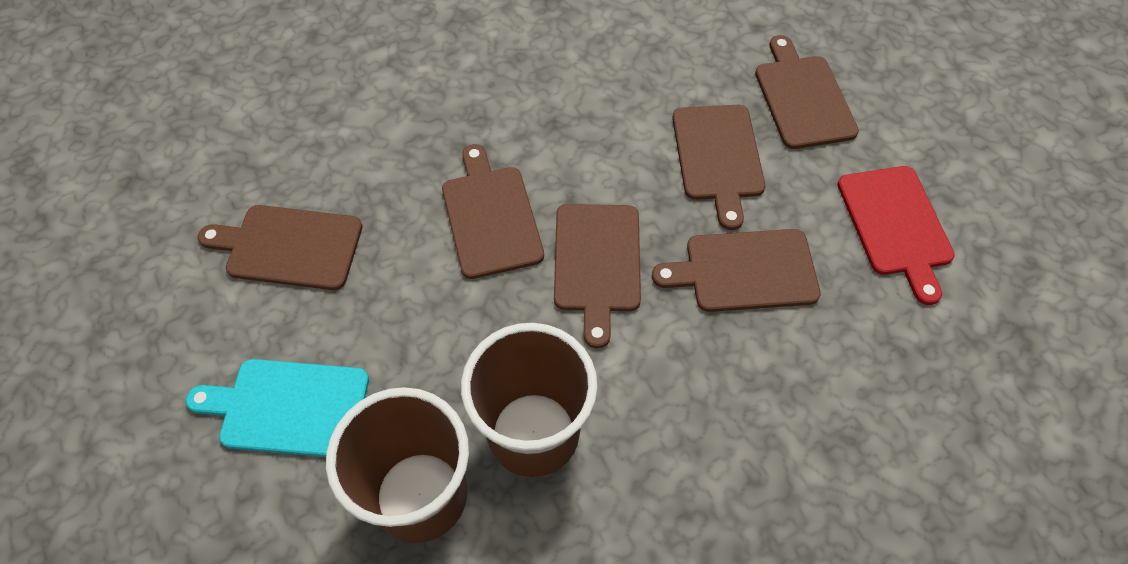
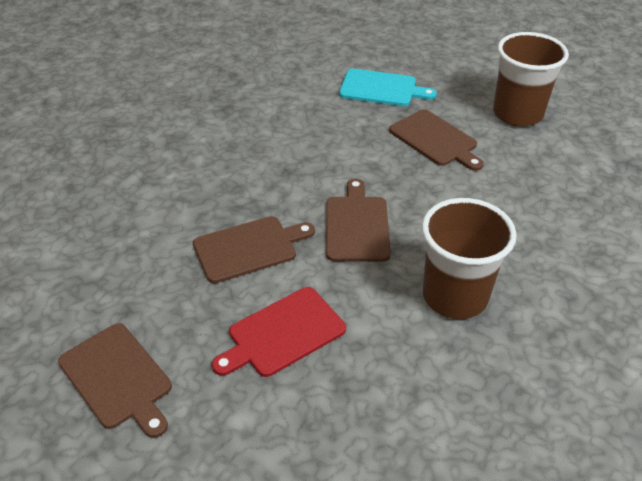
brown cutting board: 6 -> 4

